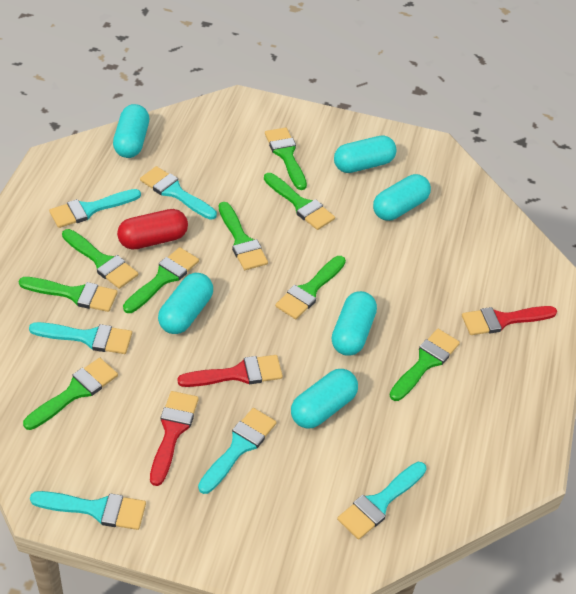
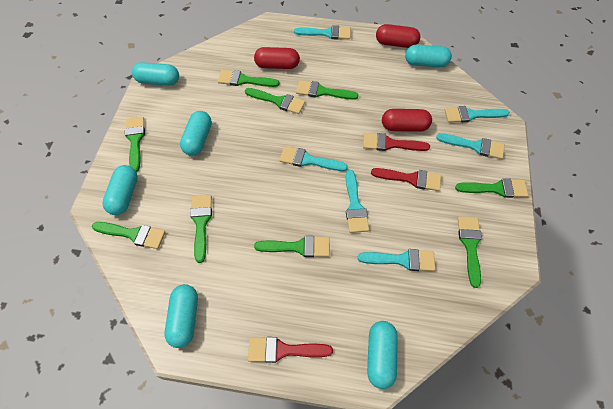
red capsule: 1 -> 3

